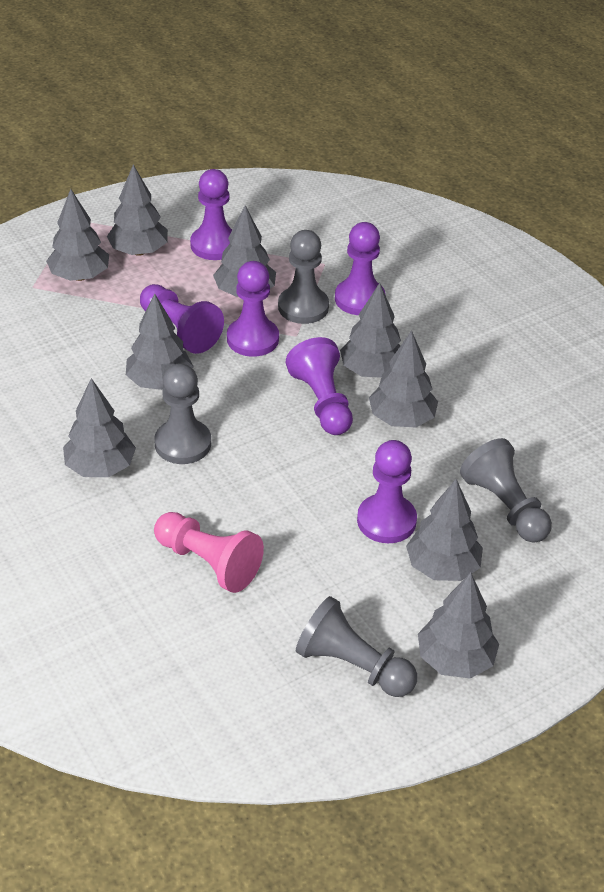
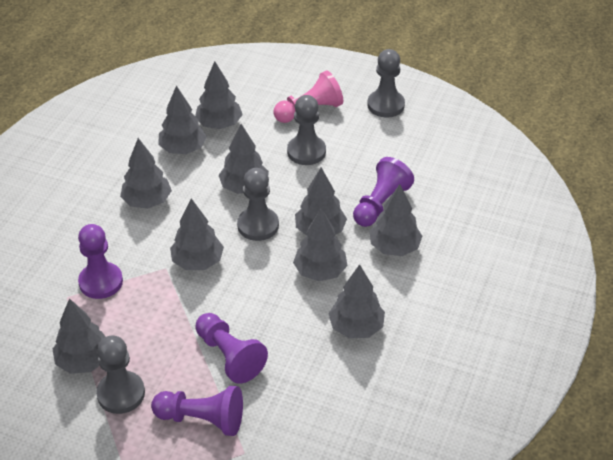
grey tree: 9 -> 10
purple pawn: 6 -> 4

